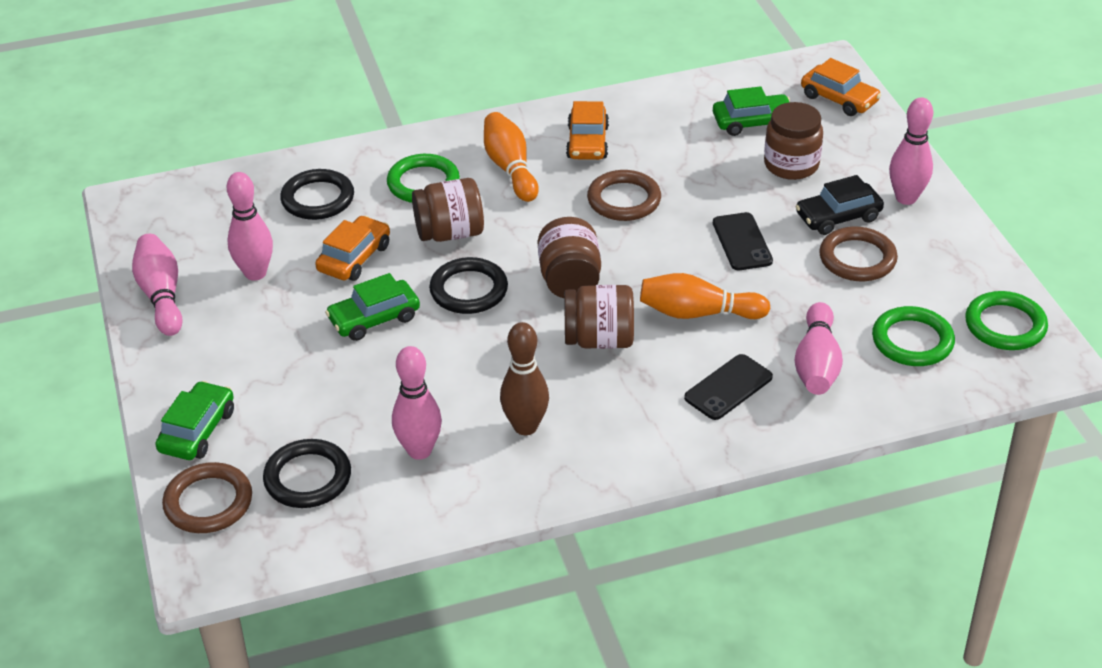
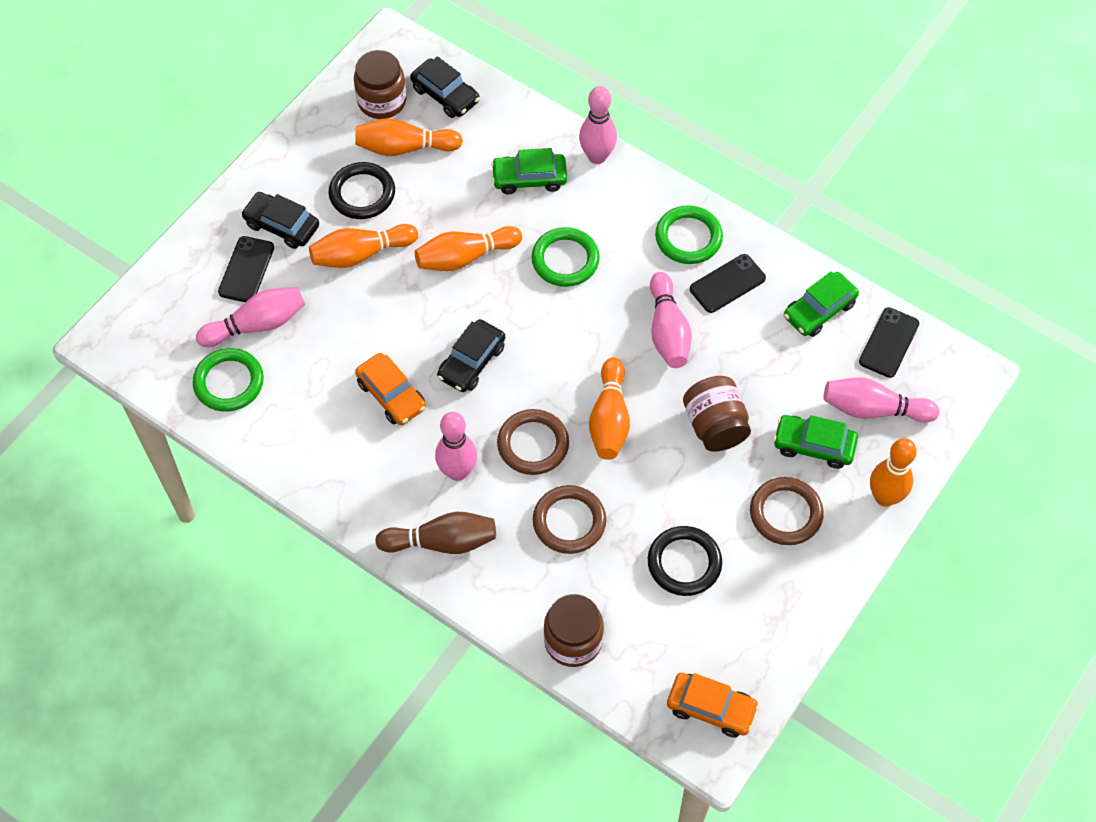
black car: 1 -> 3
black phone: 2 -> 3
black ring: 3 -> 2
brown jar: 4 -> 3
orange bowling pin: 2 -> 5
orange car: 3 -> 2

